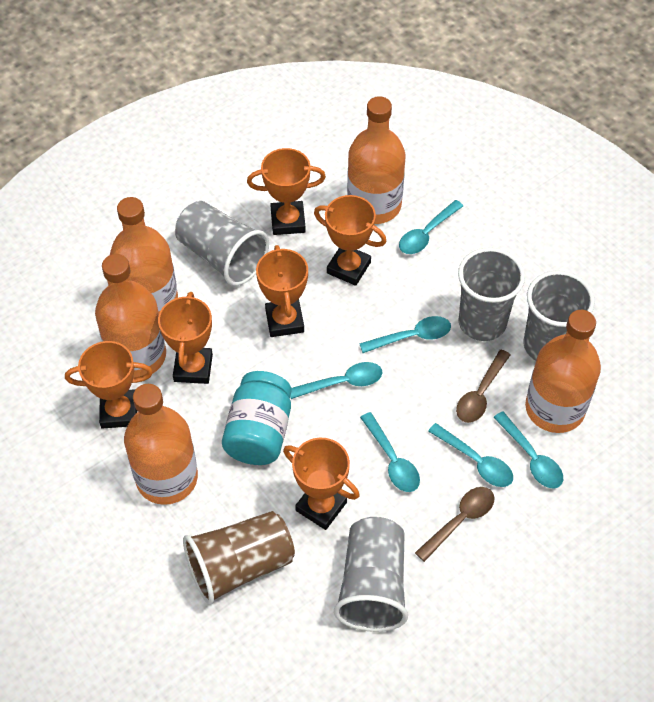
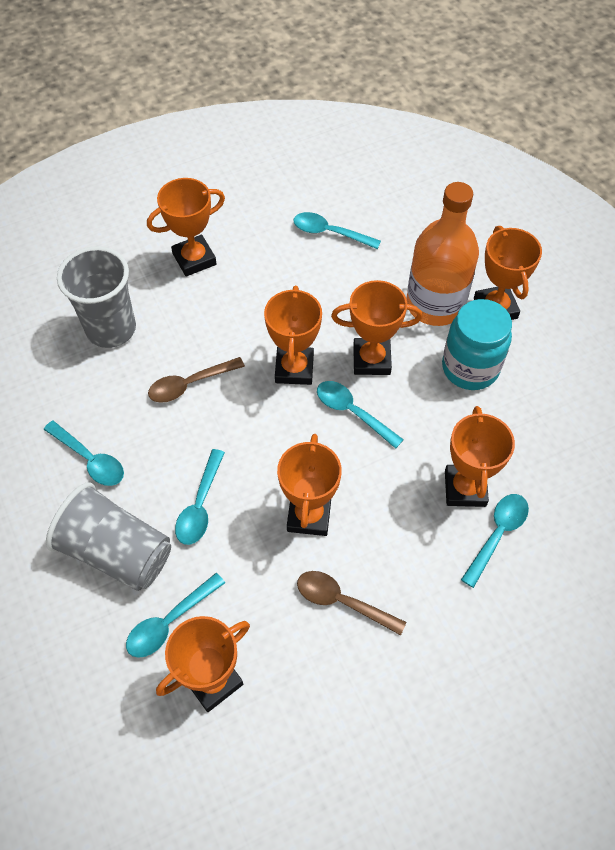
brown cup: 1 -> 0
grey cup: 4 -> 2
orange bottle: 5 -> 1
orange trophy: 6 -> 7

